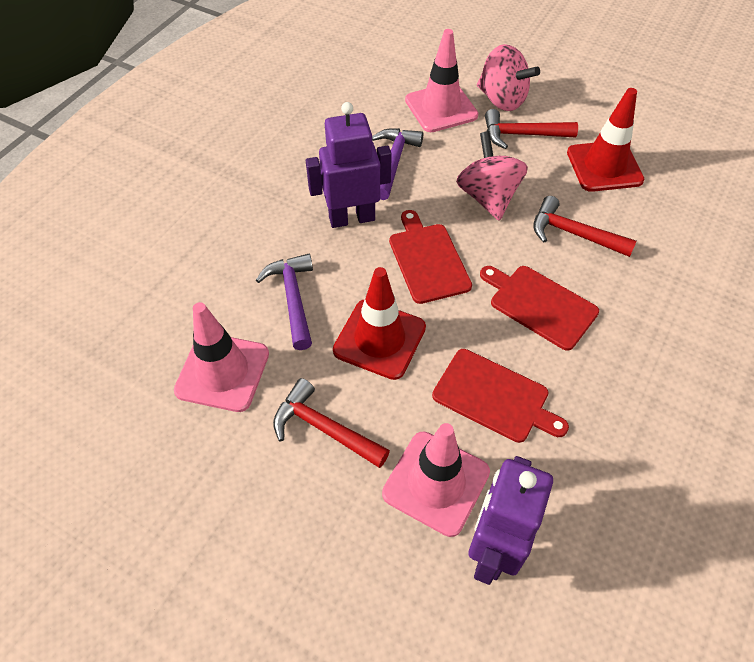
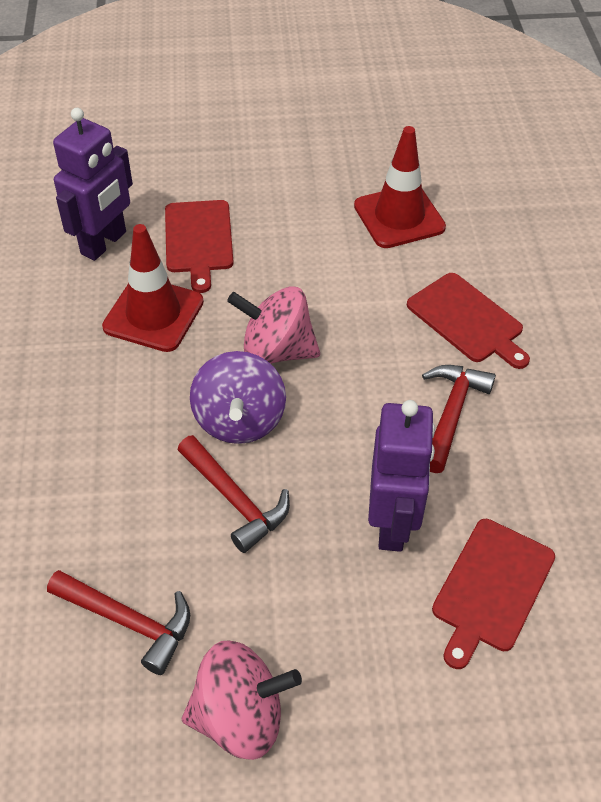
pink traffic cone: 3 -> 0
purple hammer: 2 -> 0
purple spinning top: 0 -> 1

